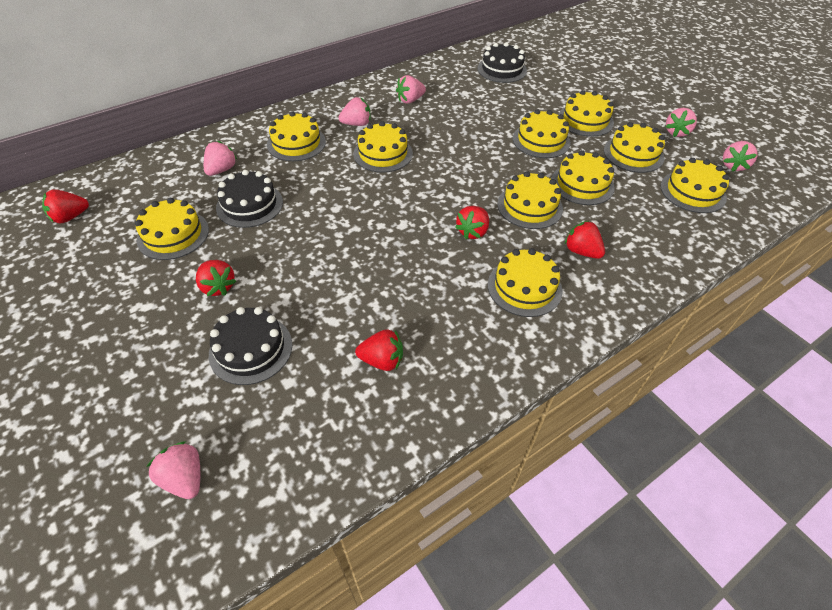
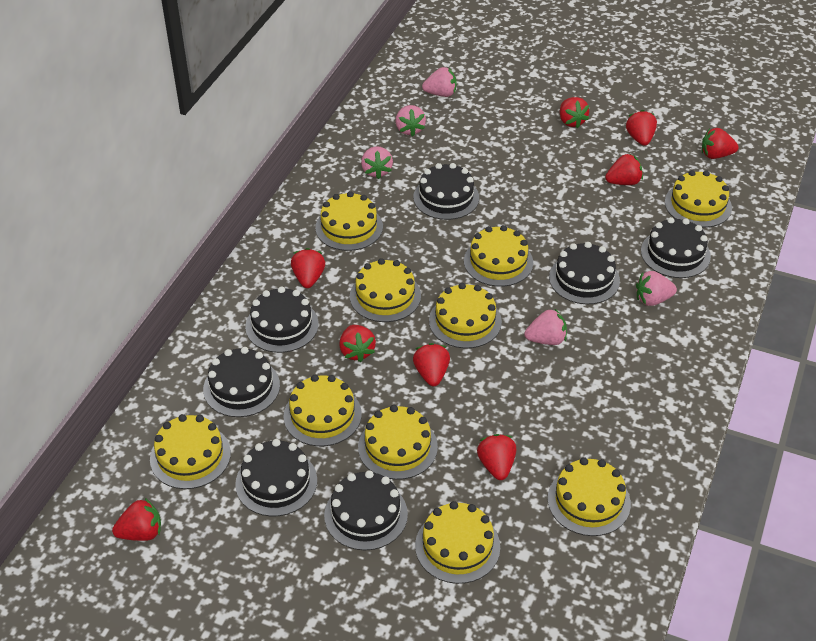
black cake: 3 -> 7
pink strawberry: 6 -> 5
red strawberry: 5 -> 9

